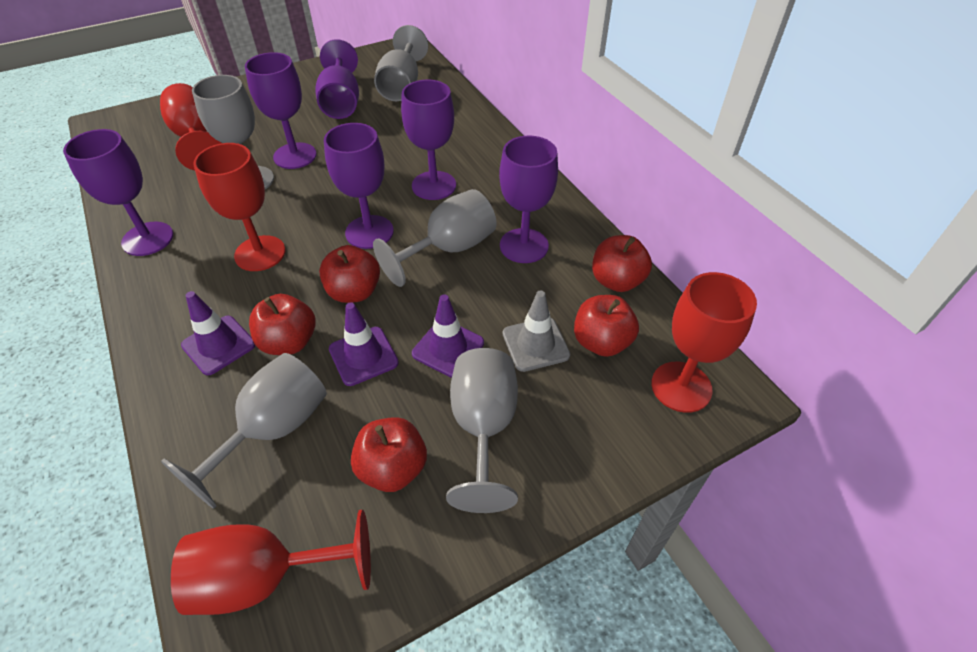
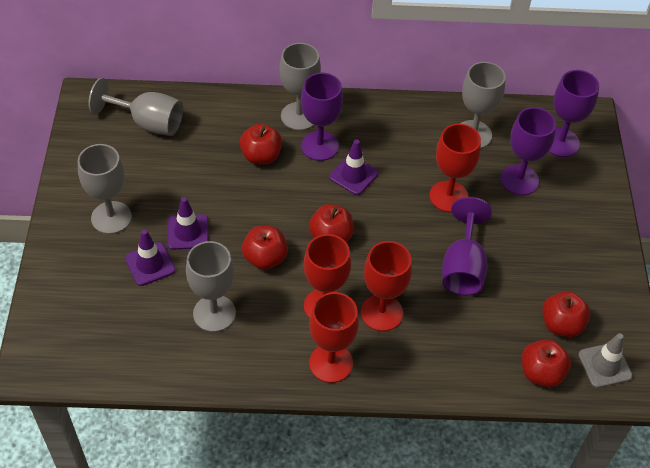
purple goblet: 6 -> 4

